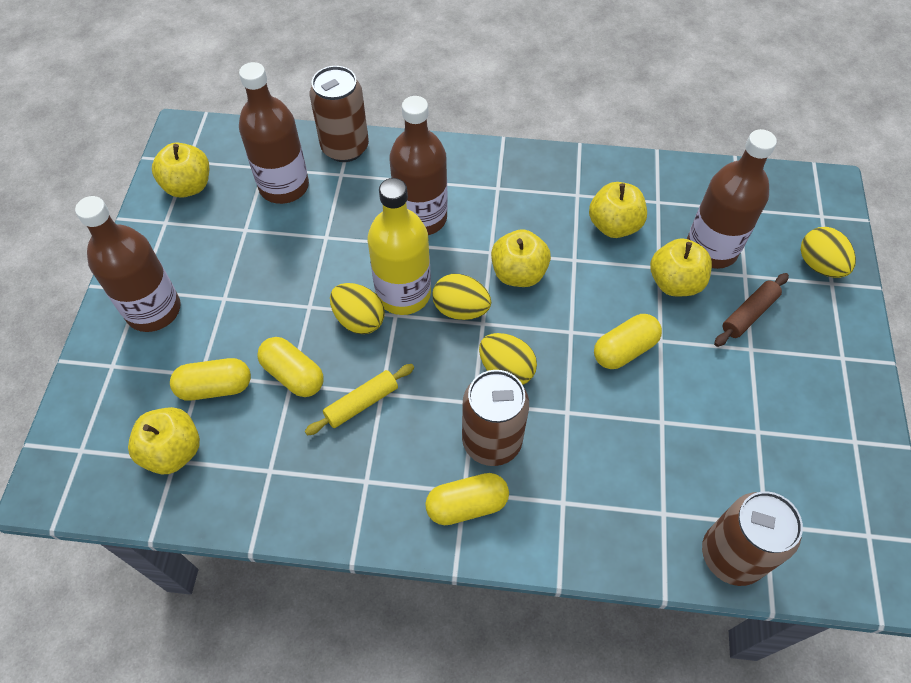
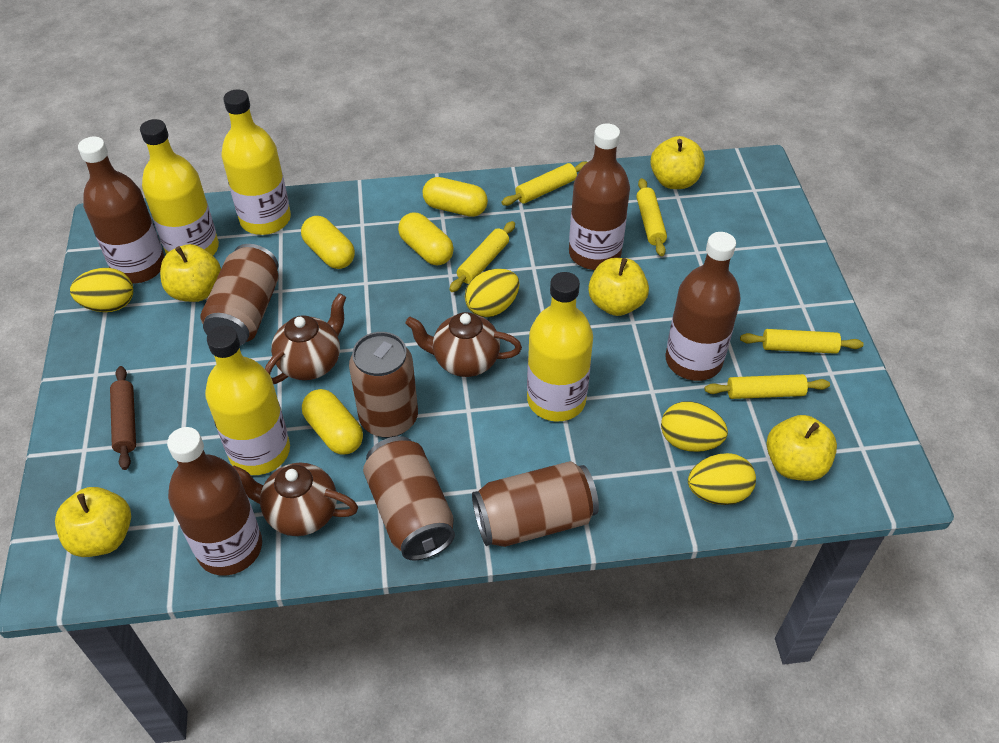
brown can: 3 -> 4
brown teapot: 0 -> 3
yellow bottle: 1 -> 4
yellow rolling pin: 1 -> 5

